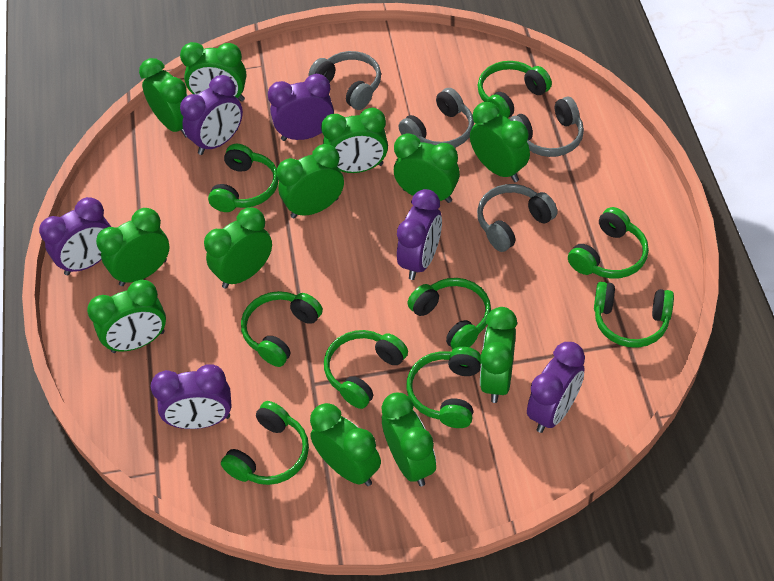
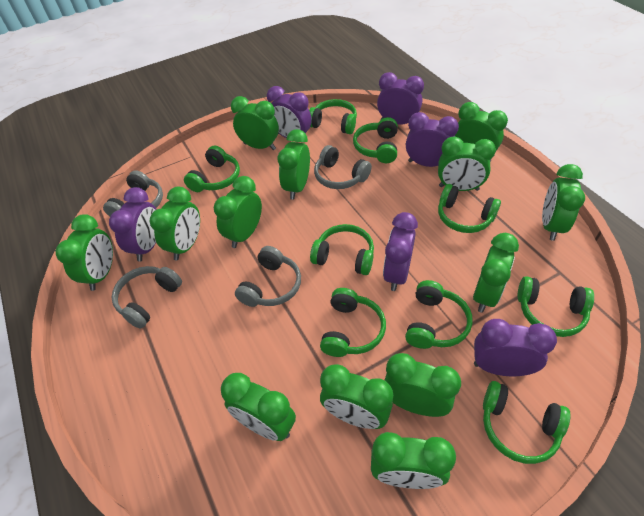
green clock: 12 -> 13

